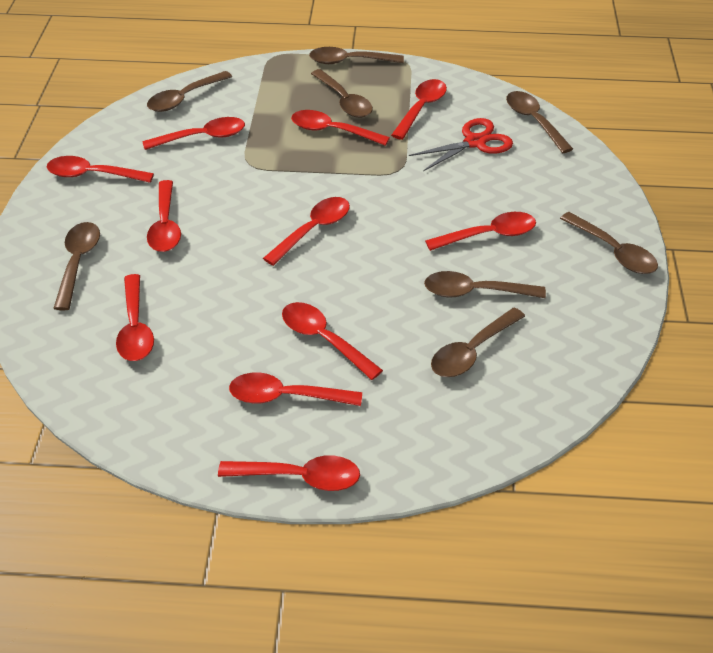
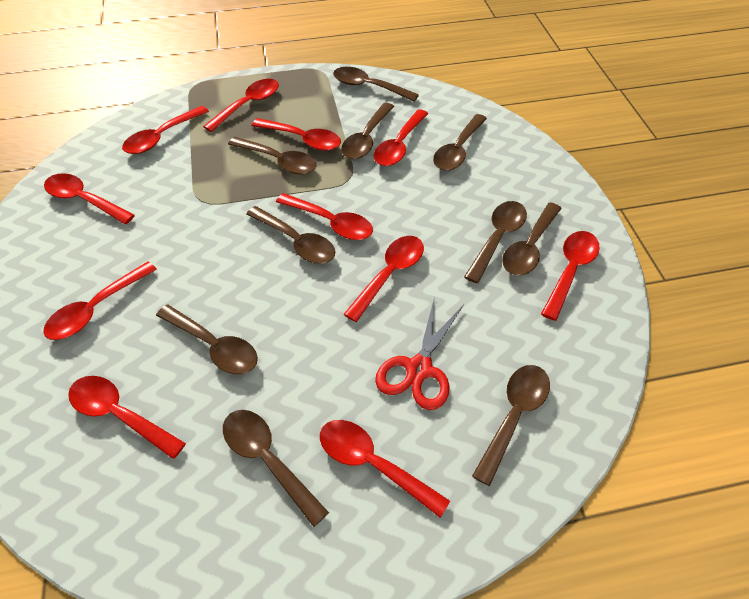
brown spoon: 8 -> 10

